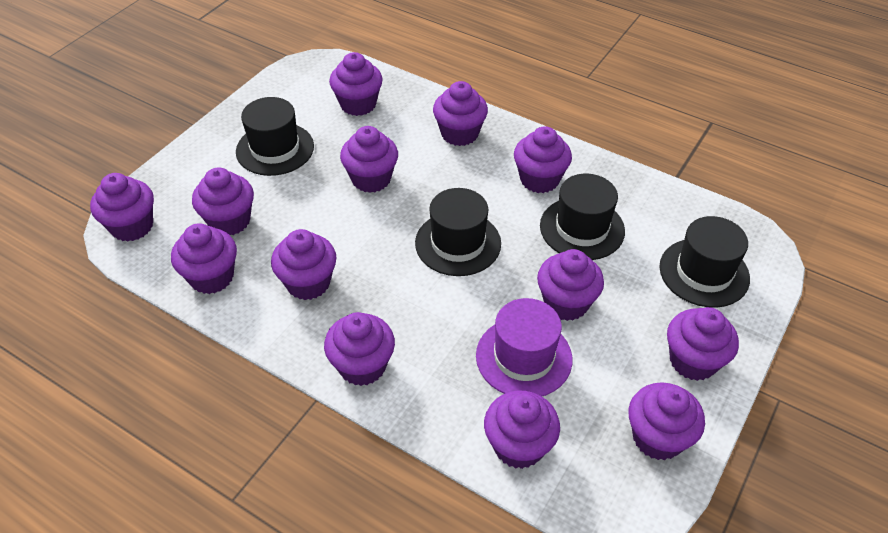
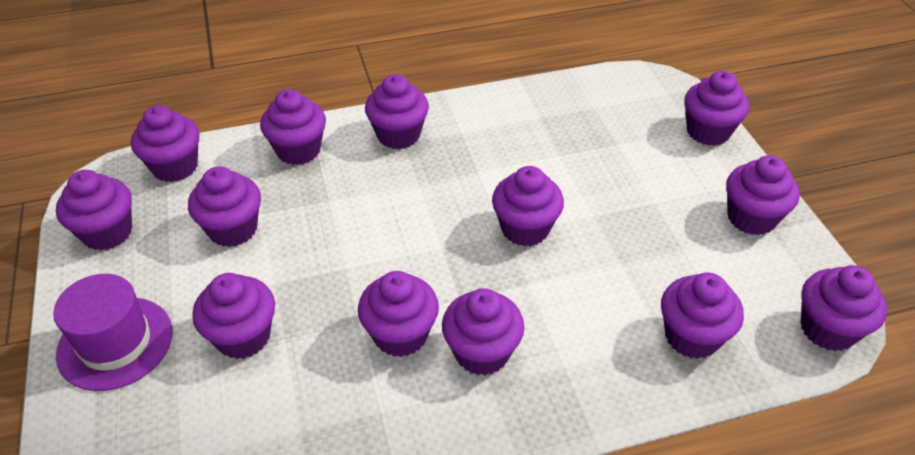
black hat: 4 -> 0

